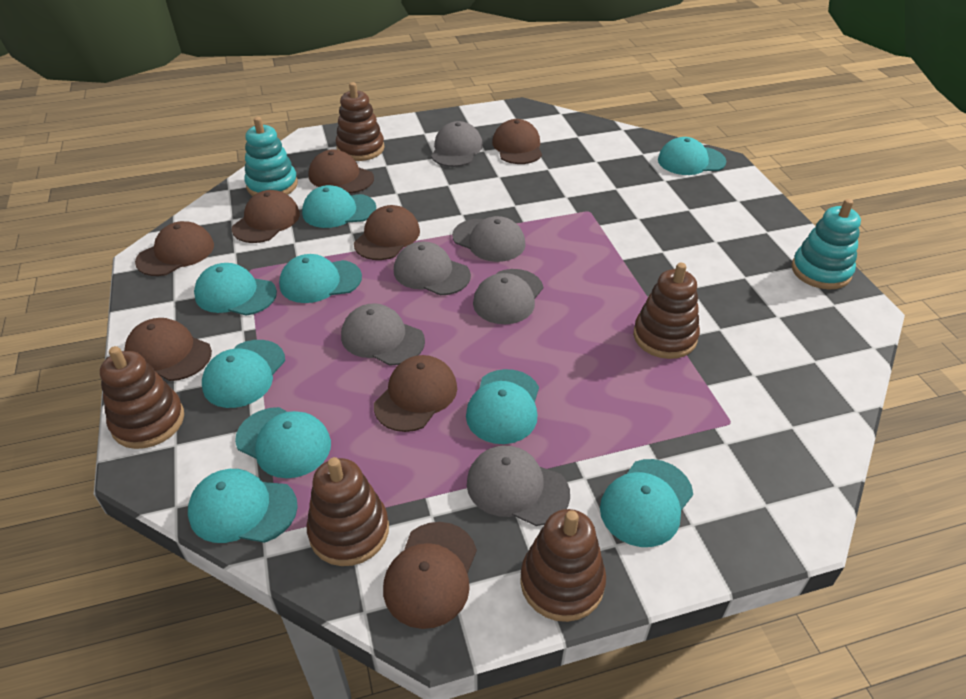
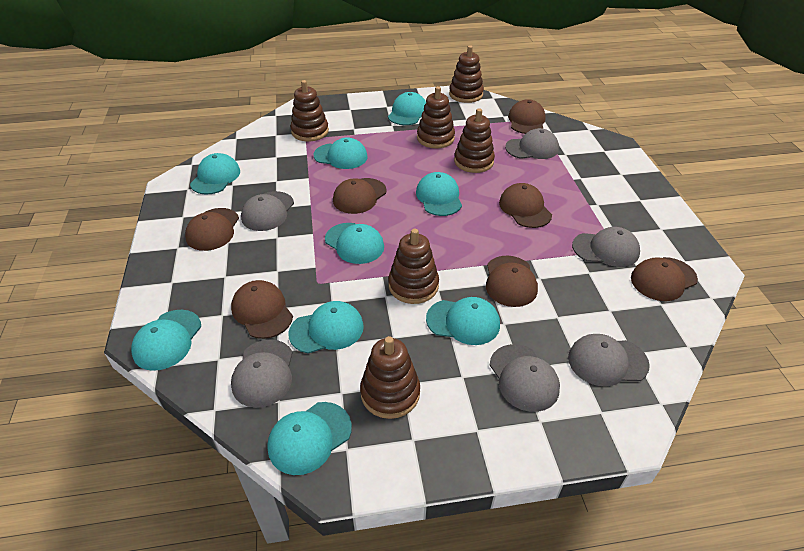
brown cap: 8 -> 7
brown stacking toy: 5 -> 6
turquoise stacking toy: 2 -> 0

